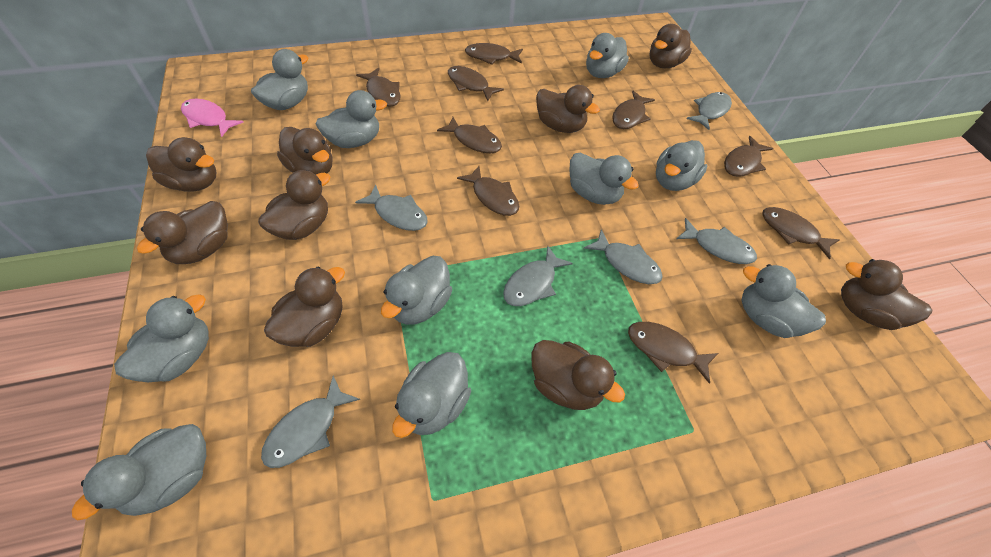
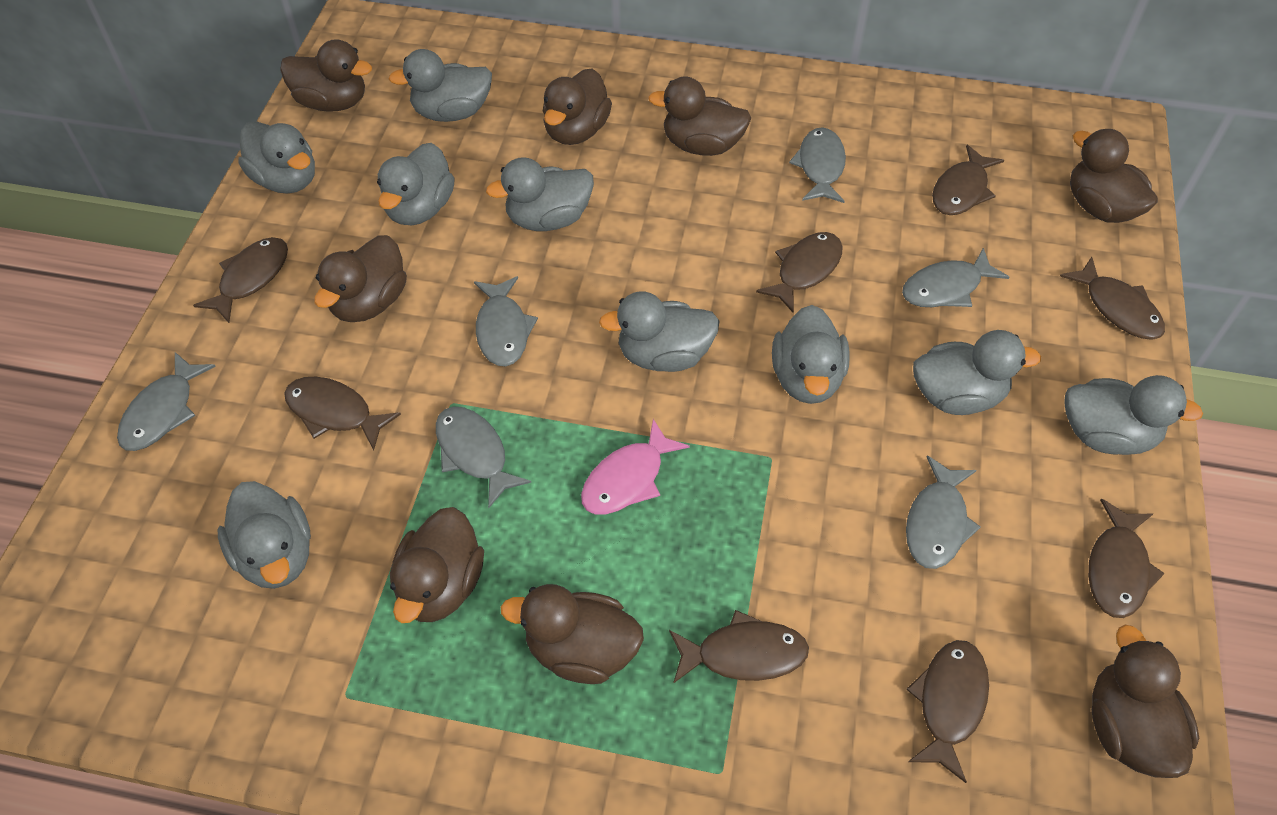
brown duck: 9 -> 8
brown fish: 9 -> 8
grey duck: 10 -> 9

